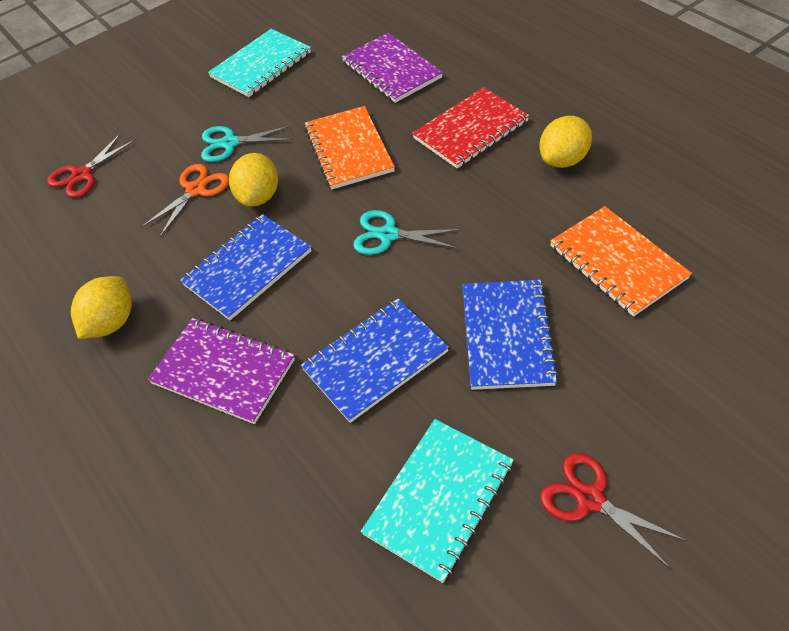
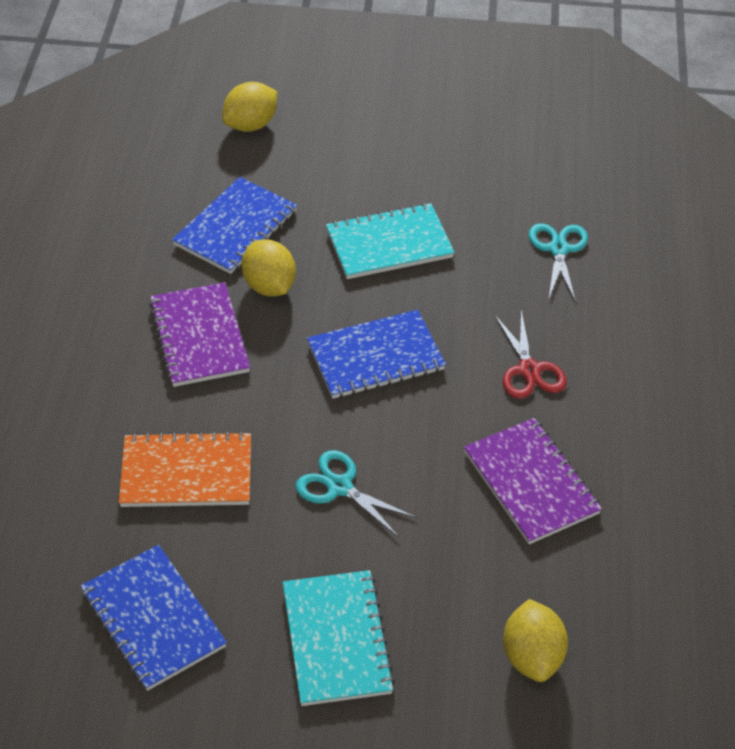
orange notebook: 2 -> 1
orange scissors: 1 -> 0
red notebook: 1 -> 0
red scissors: 2 -> 1

